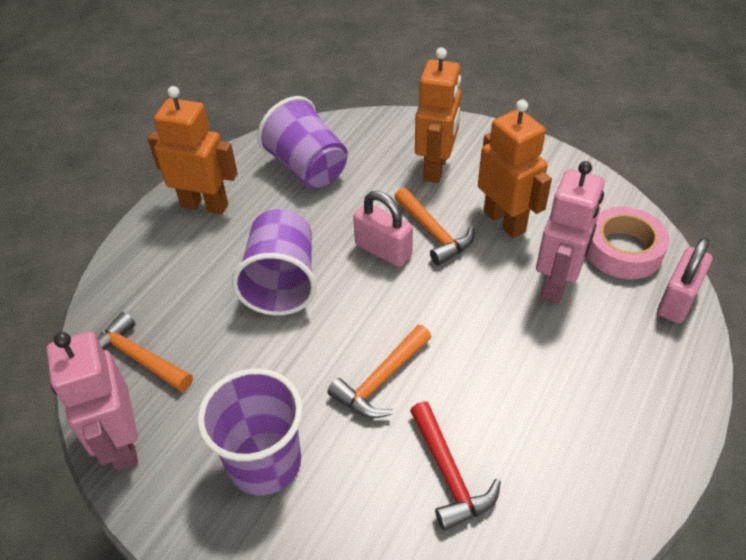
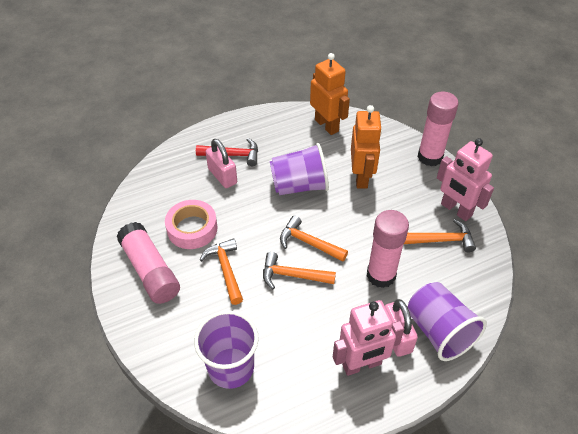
orange hammer: 3 -> 4
orange robot: 3 -> 2
pink glue stick: 0 -> 3

